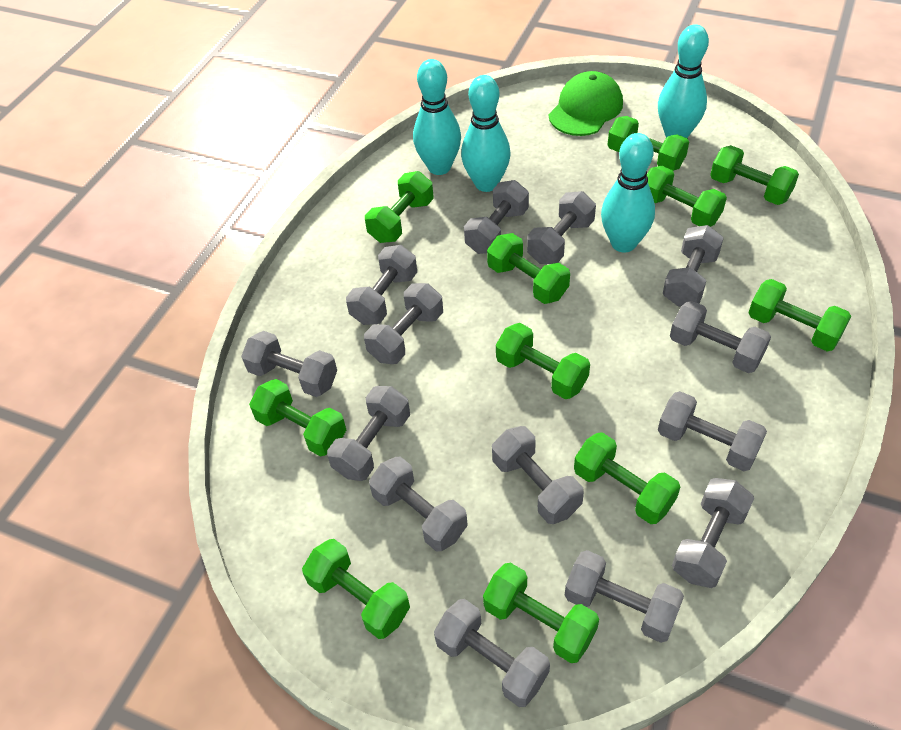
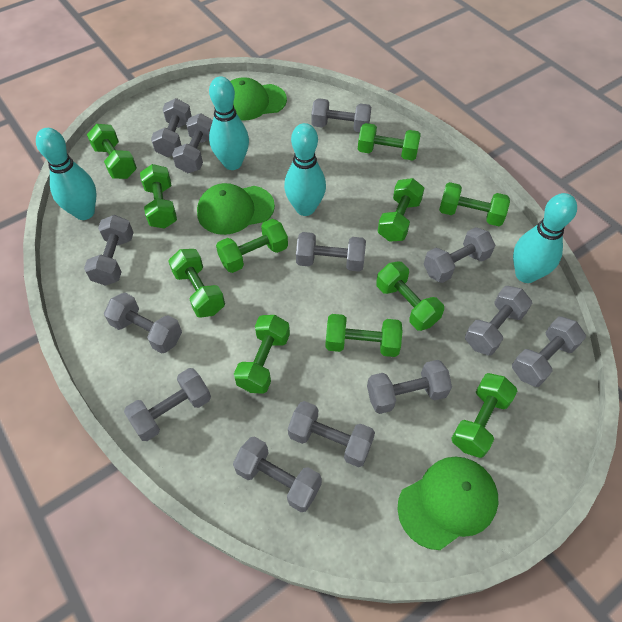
green cap: 1 -> 3
grey dumbbell: 14 -> 13

